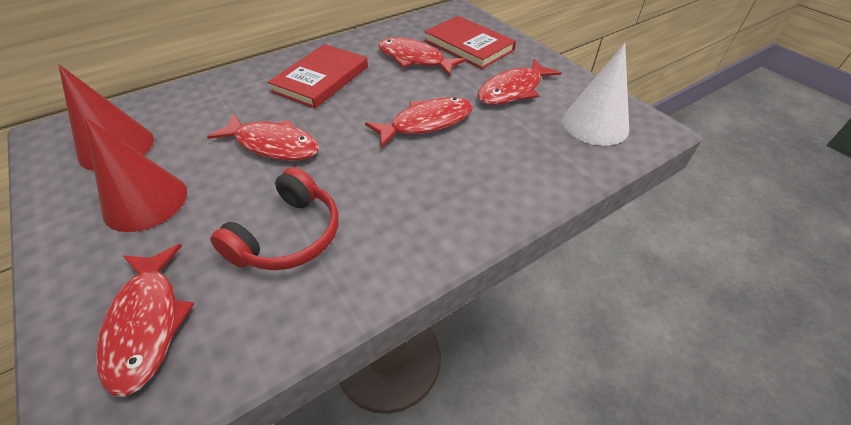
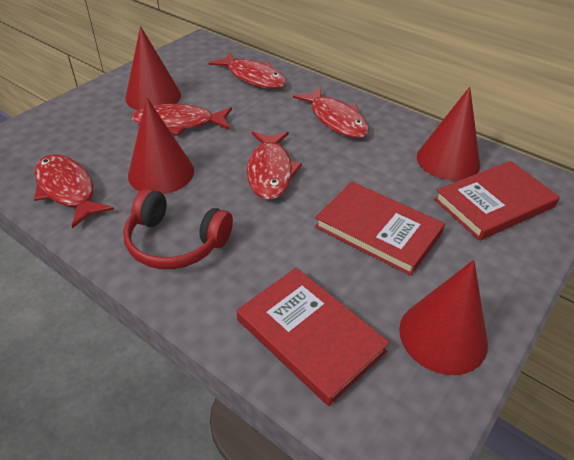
red book: 2 -> 3
red cone: 2 -> 4
white cone: 1 -> 0

